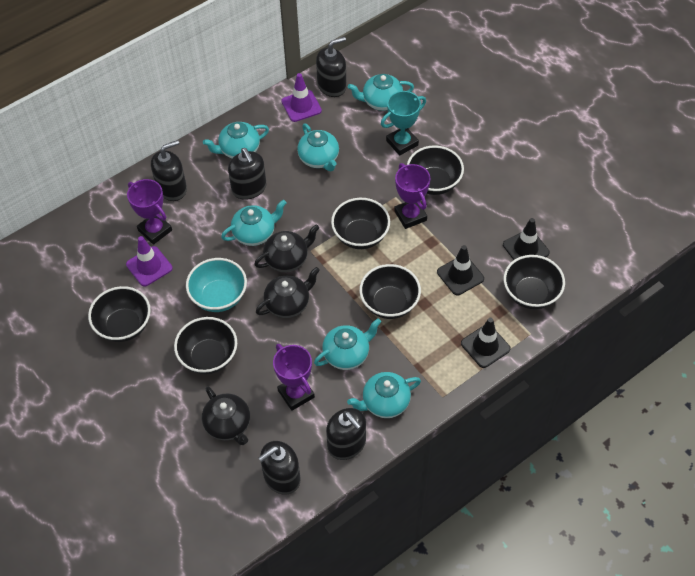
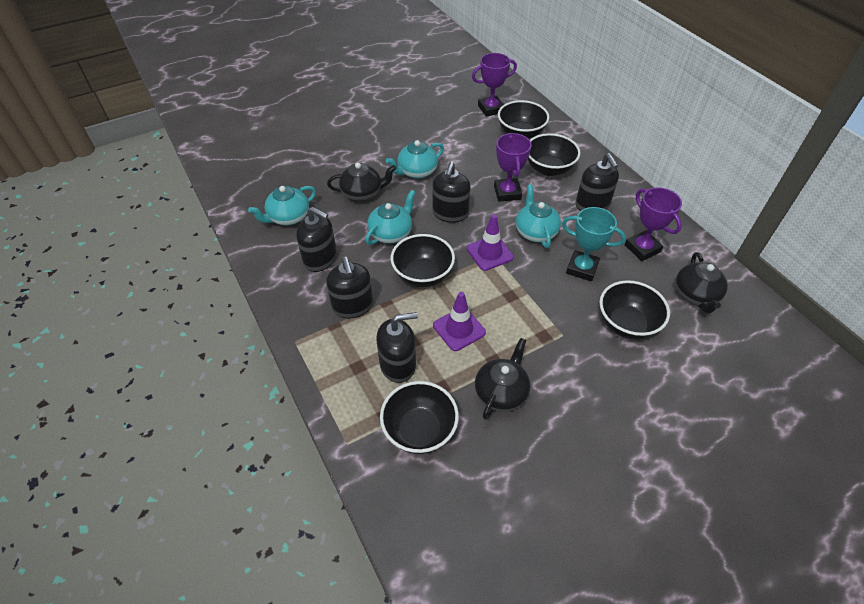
black bowl: 6 -> 5
black traffic cone: 3 -> 0
turquoise bowl: 1 -> 0
turquoise teapot: 6 -> 4

